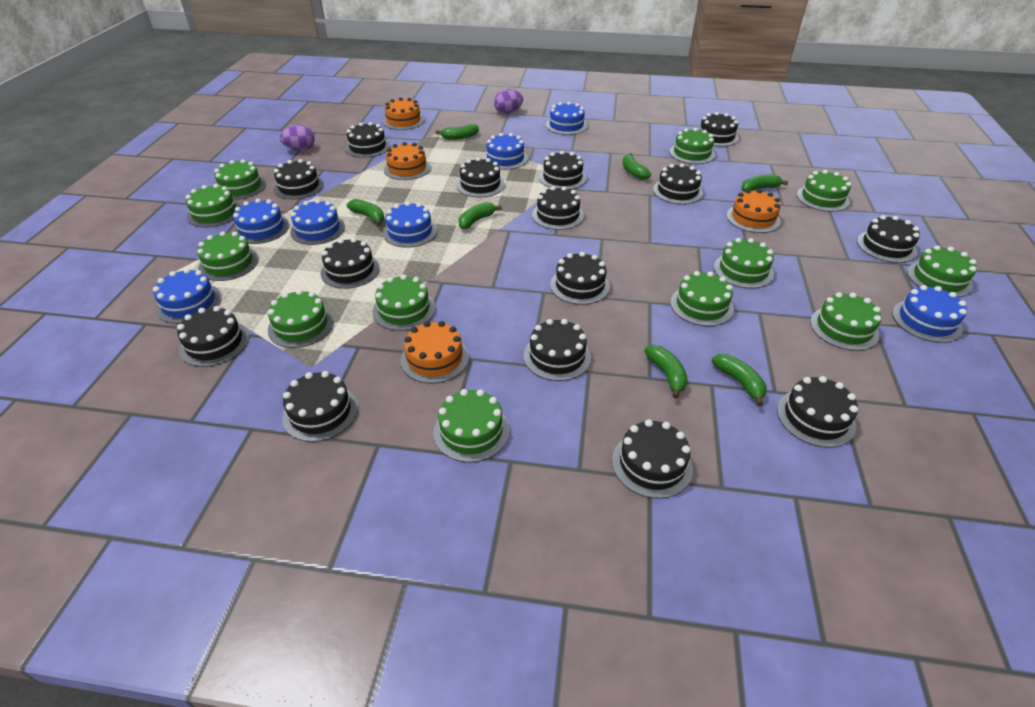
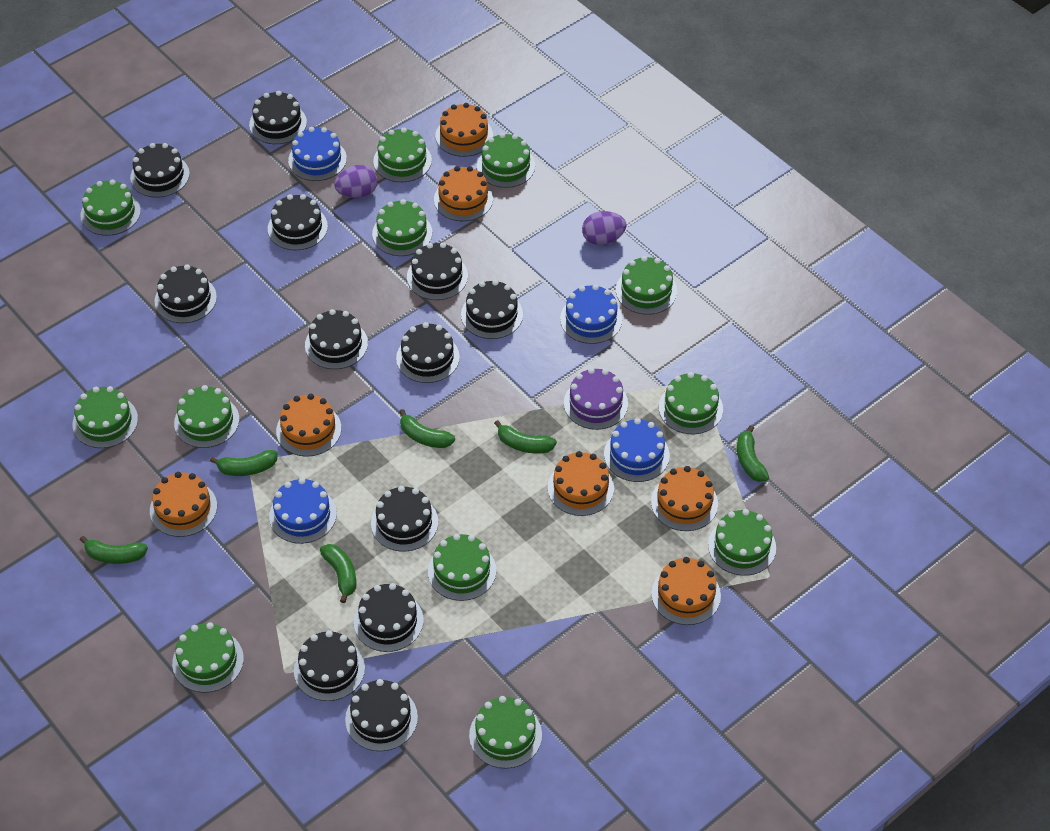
black cake: 15 -> 12
blue cake: 7 -> 4
green banana: 7 -> 6
orange cake: 4 -> 7
purple cake: 0 -> 1

